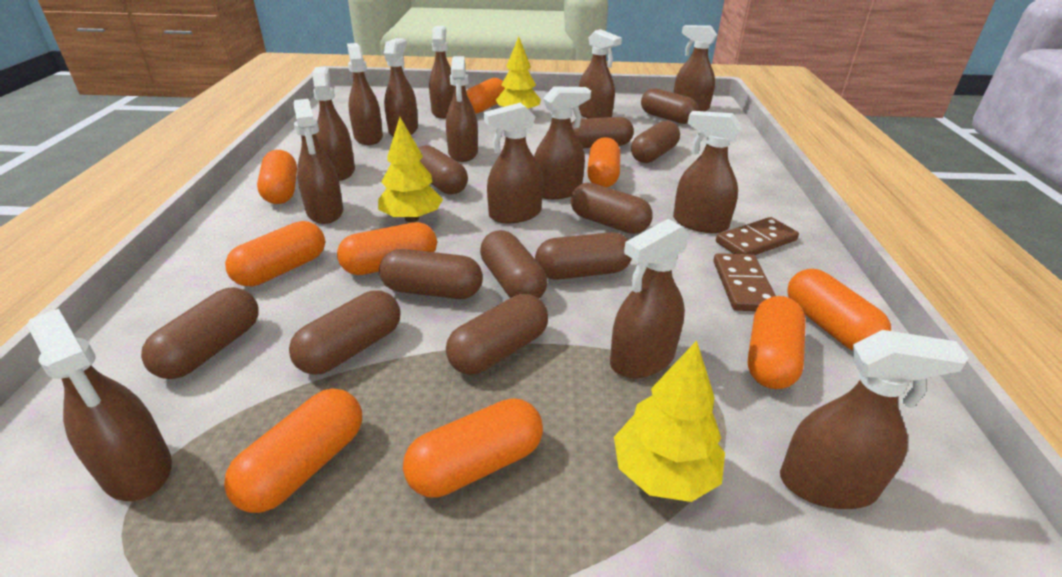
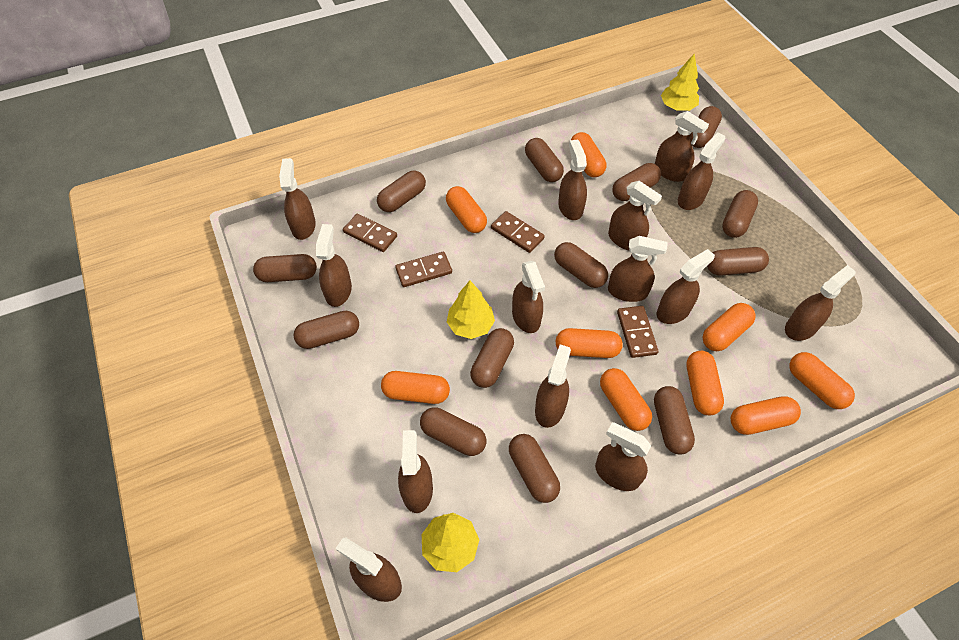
brown capsule: 11 -> 13
brown domino: 2 -> 4

